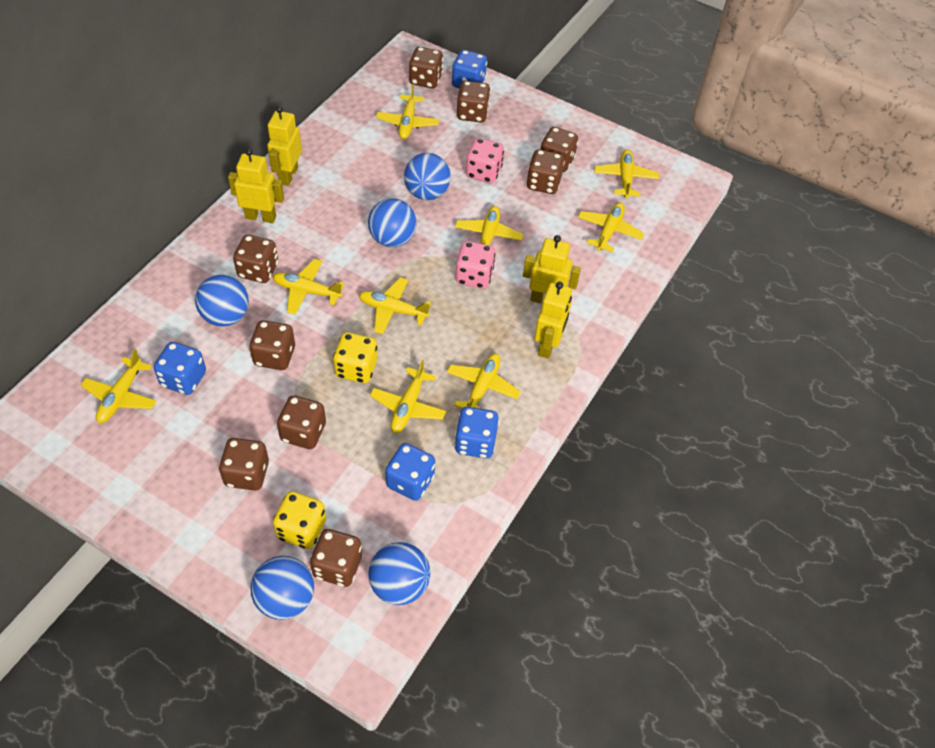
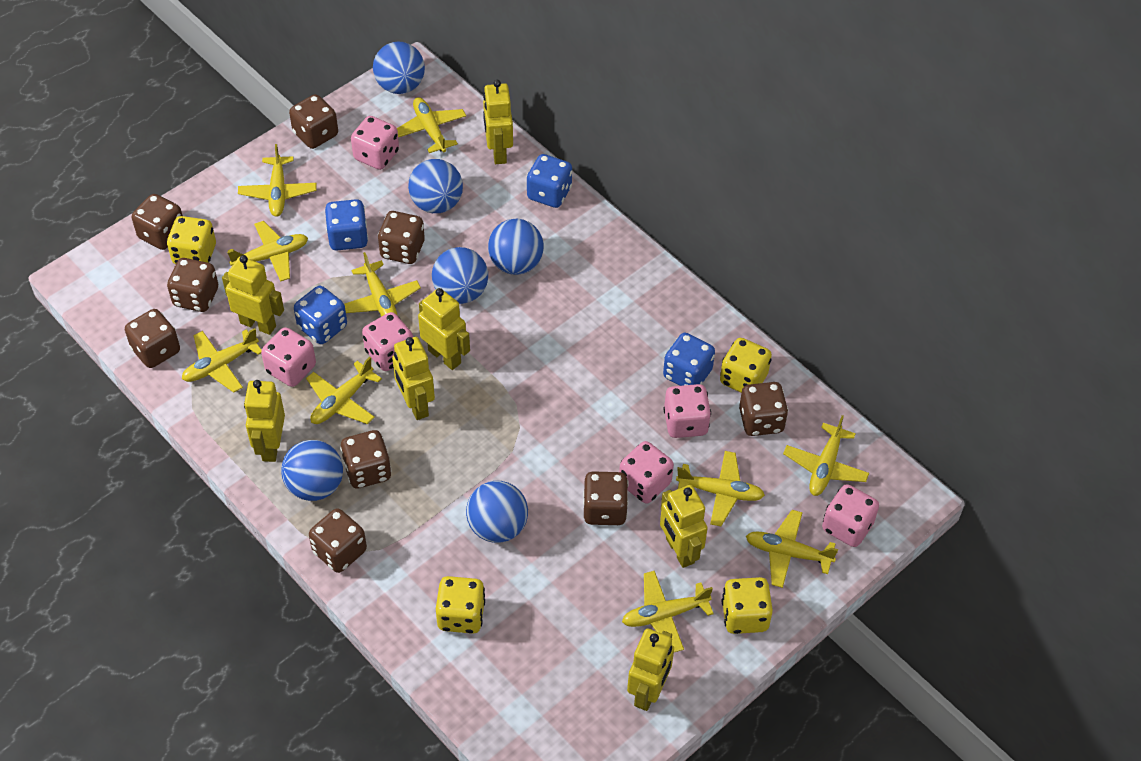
blue ball: 5 -> 6
pink dice: 2 -> 6
yellow dice: 2 -> 4
yellow plane: 9 -> 10
yellow robot: 4 -> 7

